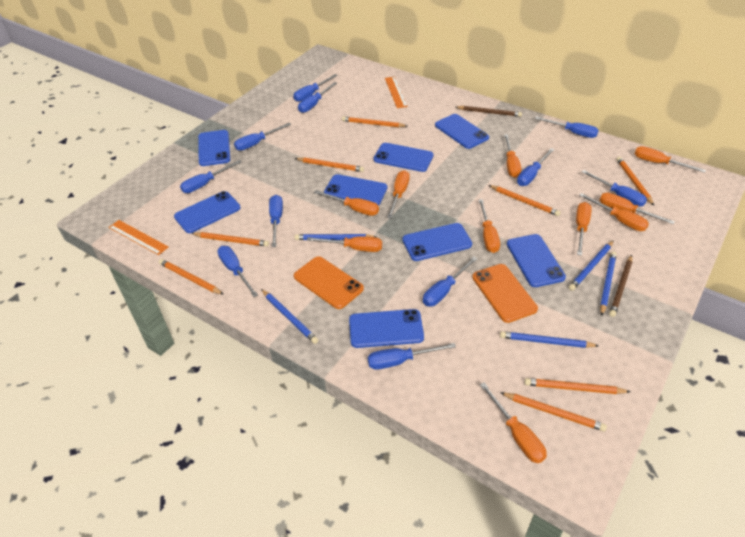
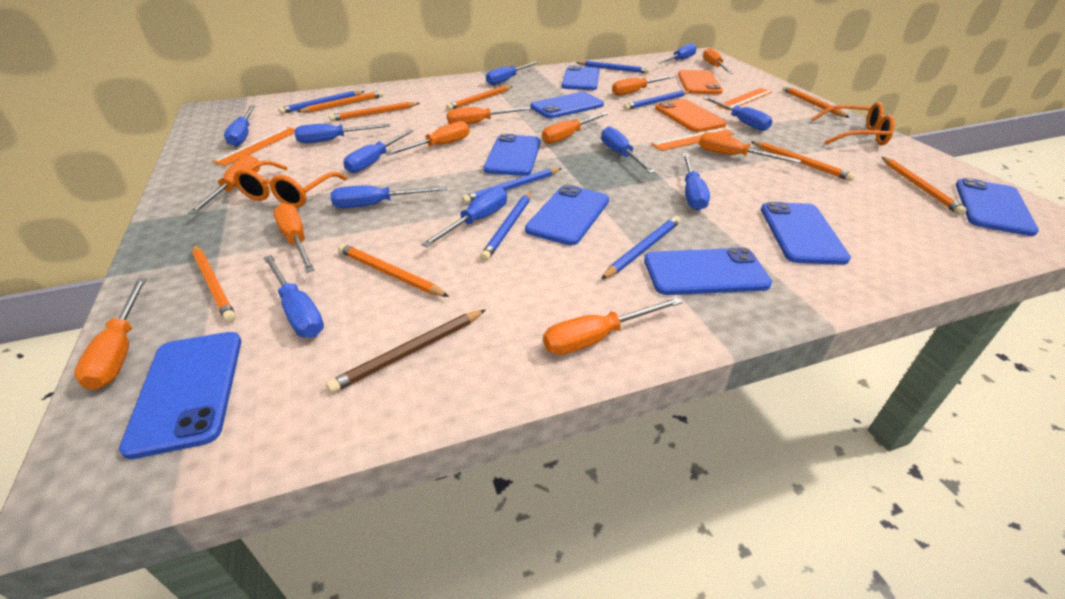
blue pencil: 5 -> 6
brown pencil: 2 -> 1
orange glasses: 0 -> 2
orange ruler: 2 -> 3

